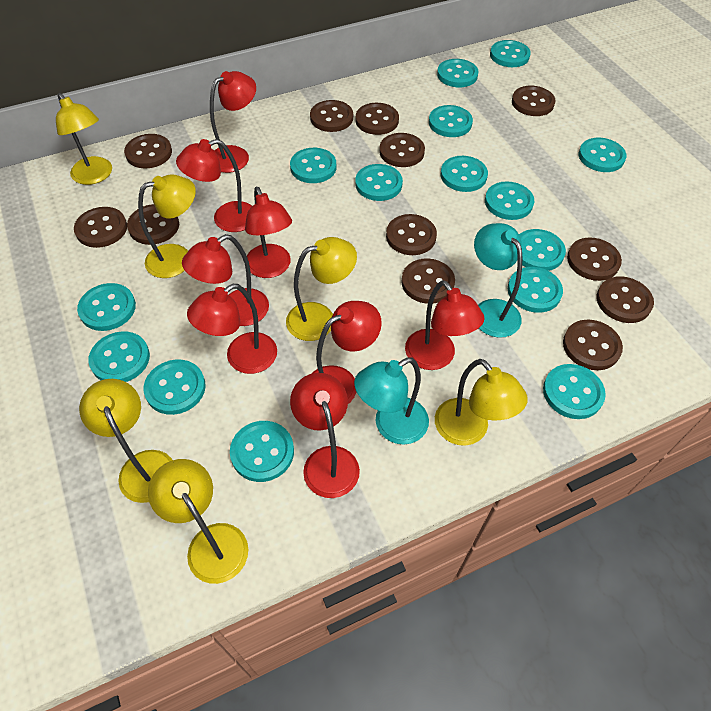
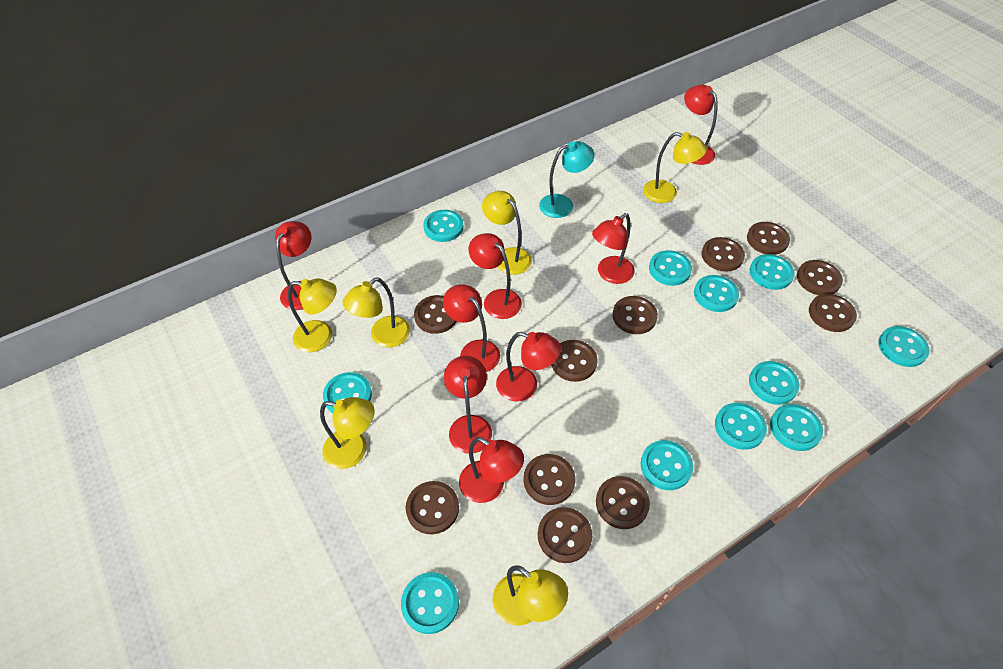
brown button: 12 -> 11
turquoise button: 15 -> 11
turquoise lamp: 2 -> 1

